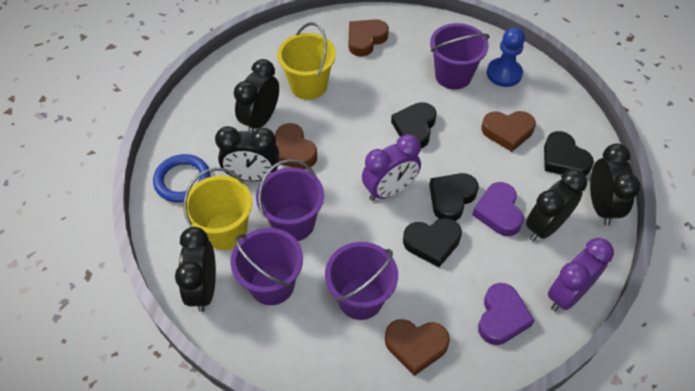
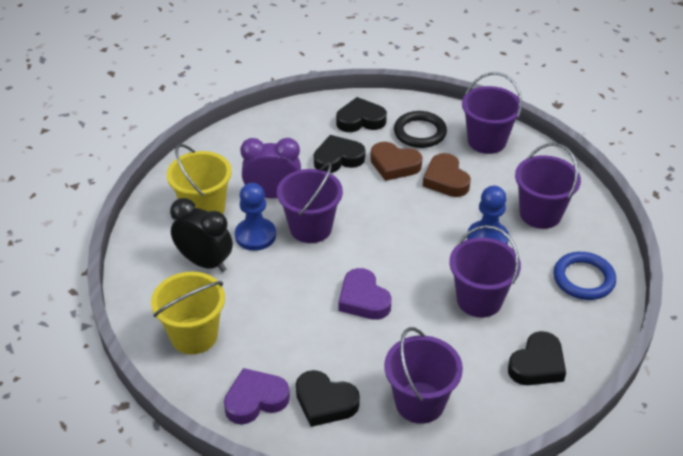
black clock: 5 -> 1
black ring: 0 -> 1
blue pawn: 1 -> 2
brown heart: 4 -> 2
purple bucket: 4 -> 5
purple clock: 2 -> 1

